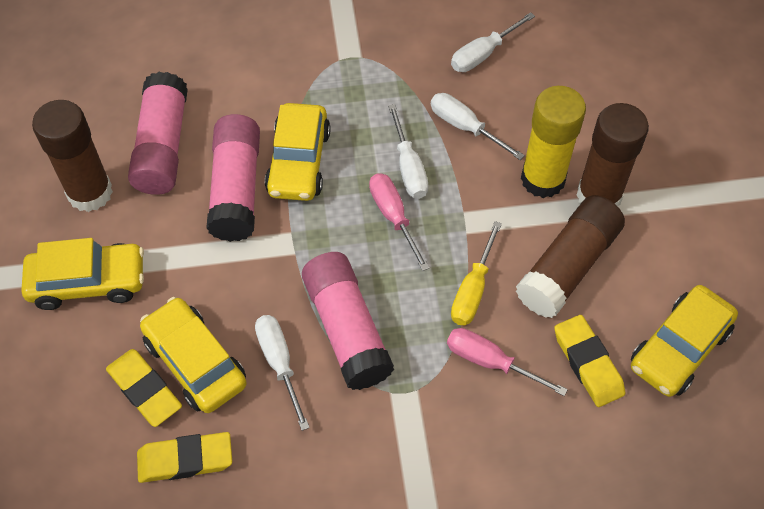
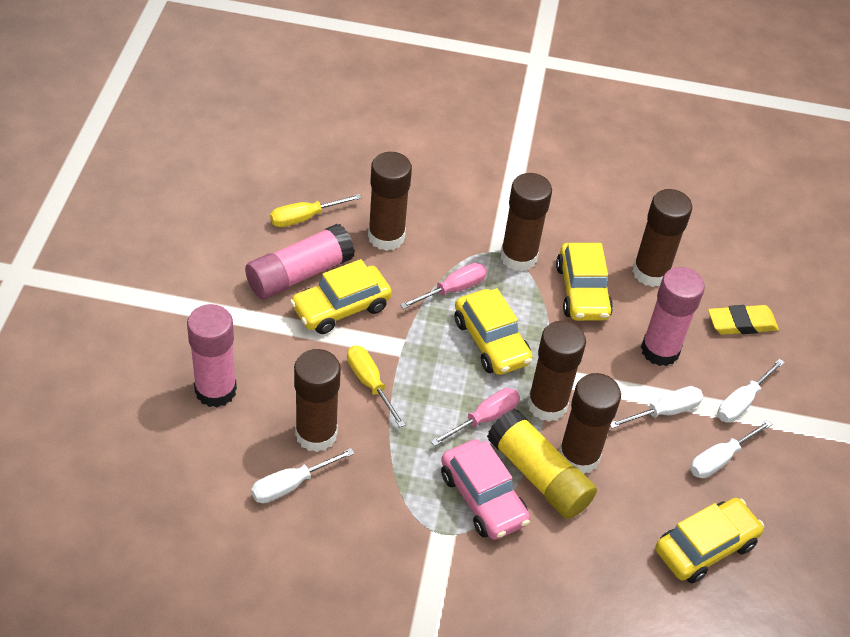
brown glue stick: 3 -> 6
pink car: 0 -> 1
yellow eraser: 3 -> 1
yellow screwdriver: 1 -> 2

